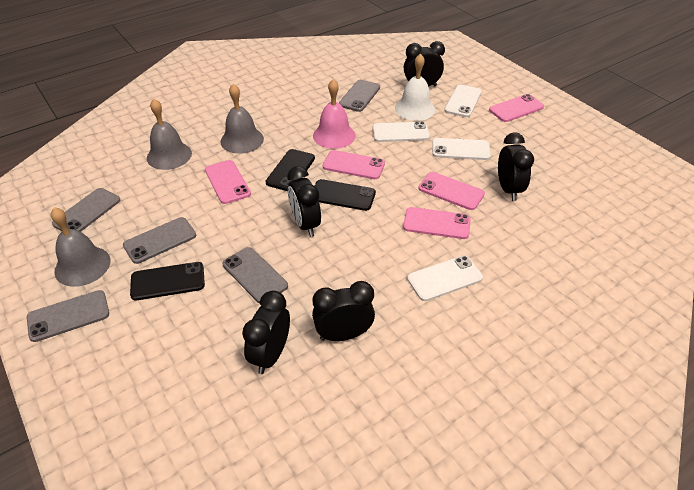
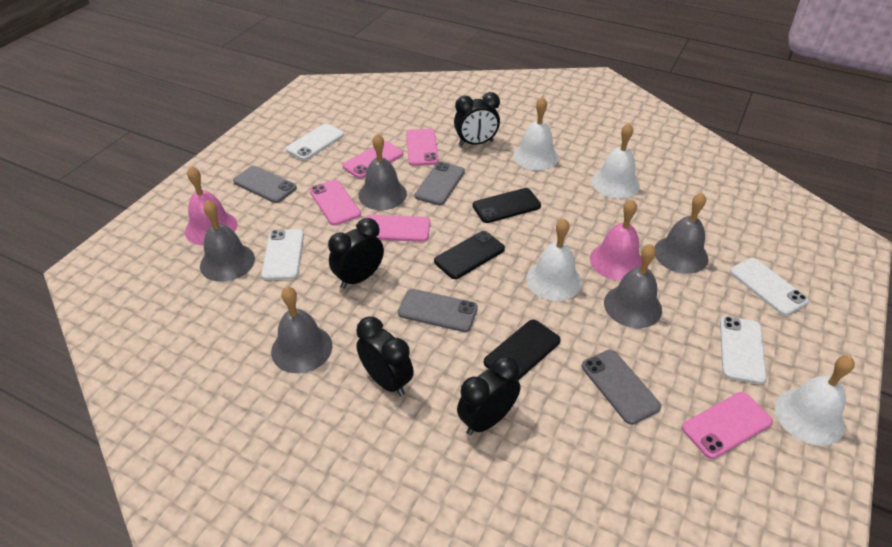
black clock: 5 -> 4
grey bell: 3 -> 5
grey phone: 5 -> 4
pink bell: 1 -> 2
white bell: 1 -> 4

